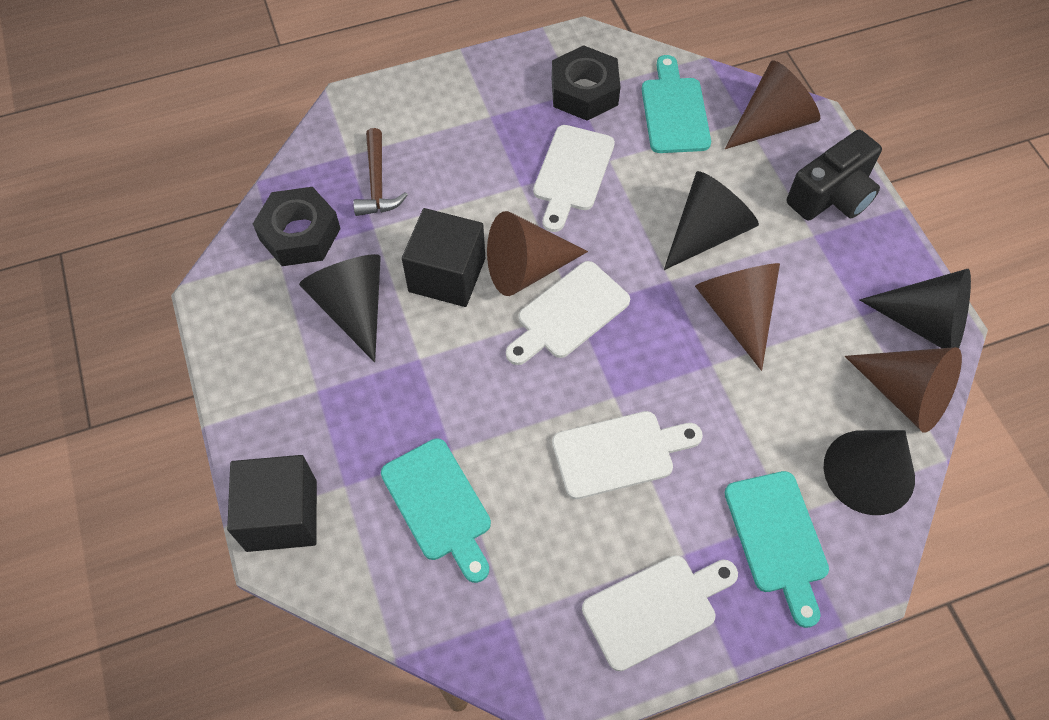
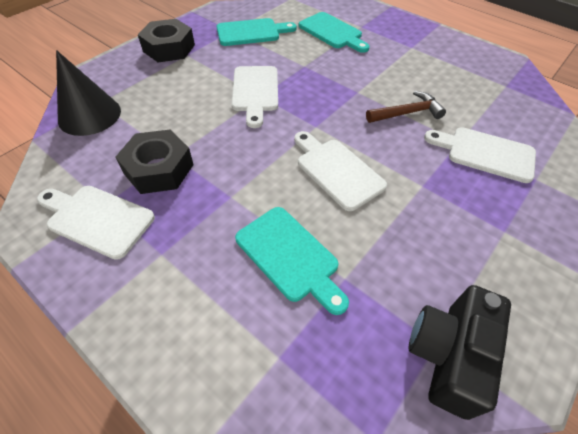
black cone: 4 -> 1
black cube: 2 -> 0
brown cone: 4 -> 0

